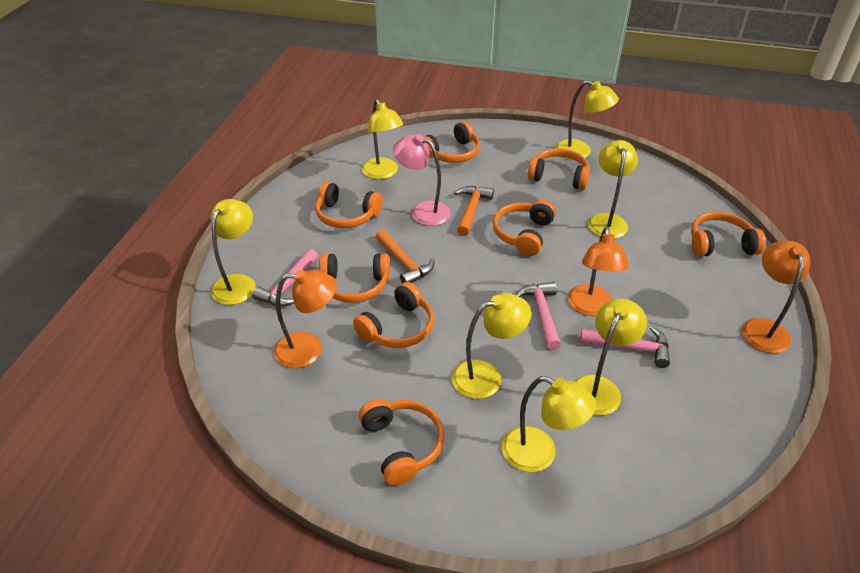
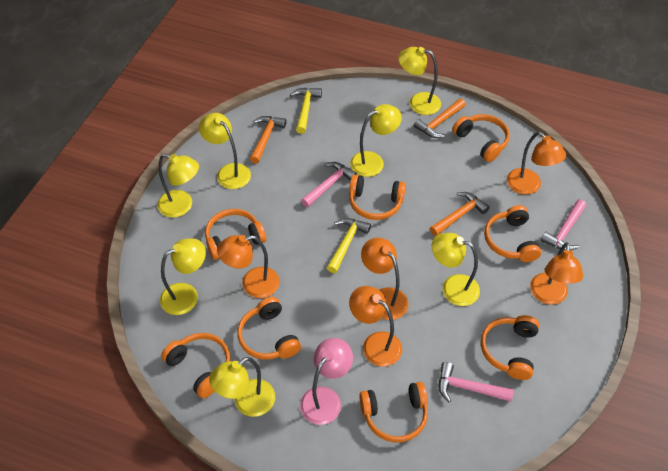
orange hammer: 2 -> 3
orange lamp: 3 -> 5
yellow hammer: 0 -> 2

